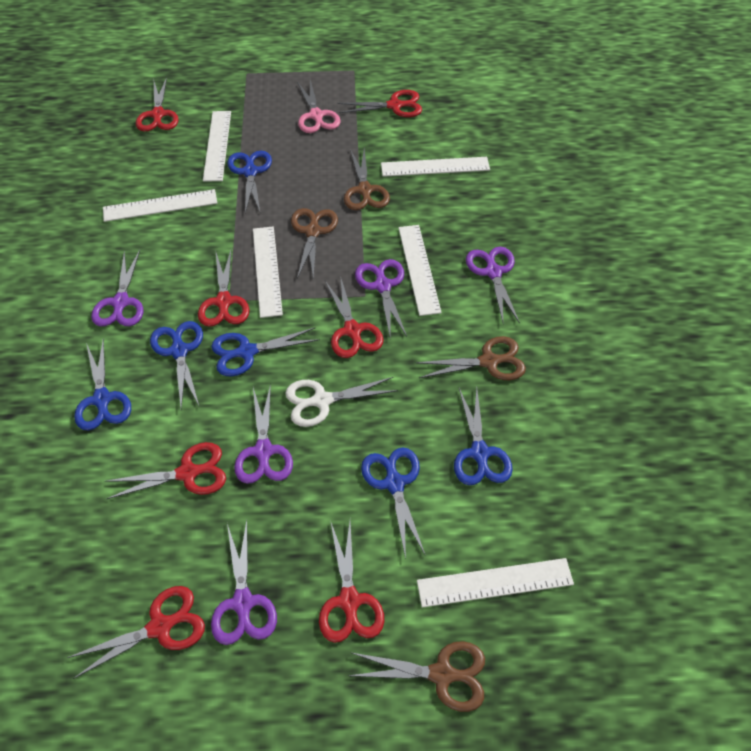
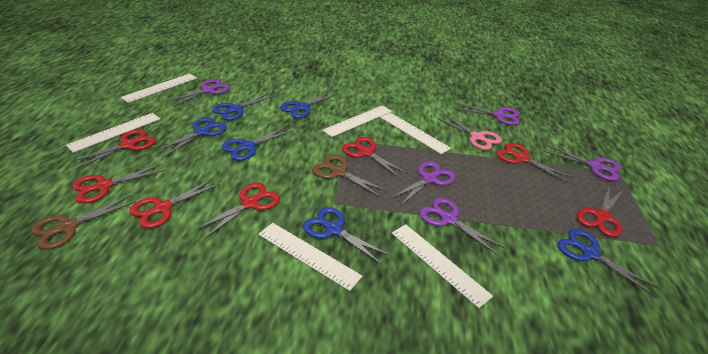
brown scissors: 4 -> 2
white scissors: 1 -> 0

